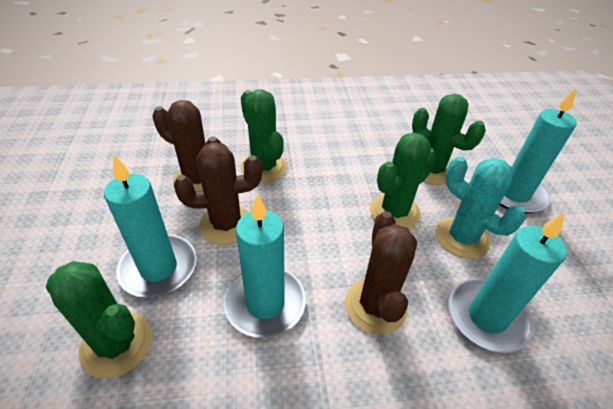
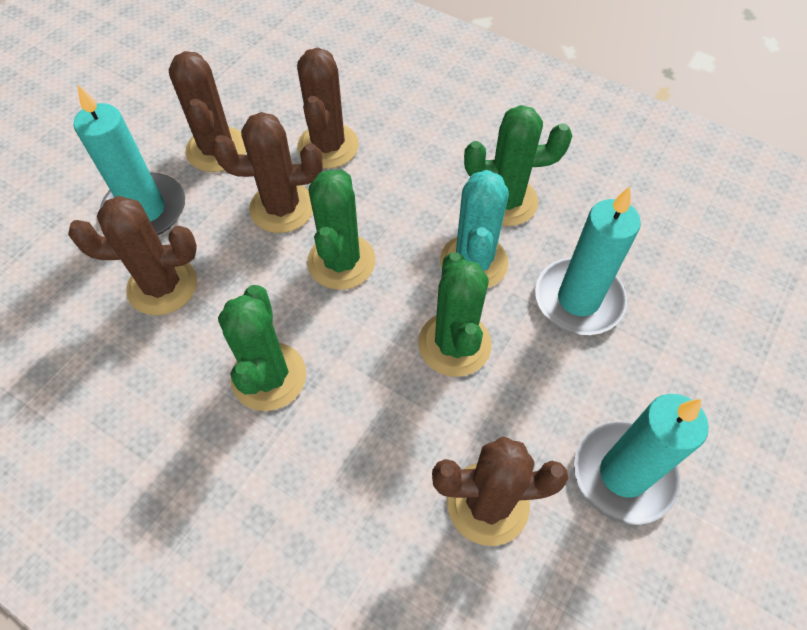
brown cactus: 3 -> 5
turquoise candle: 4 -> 3

